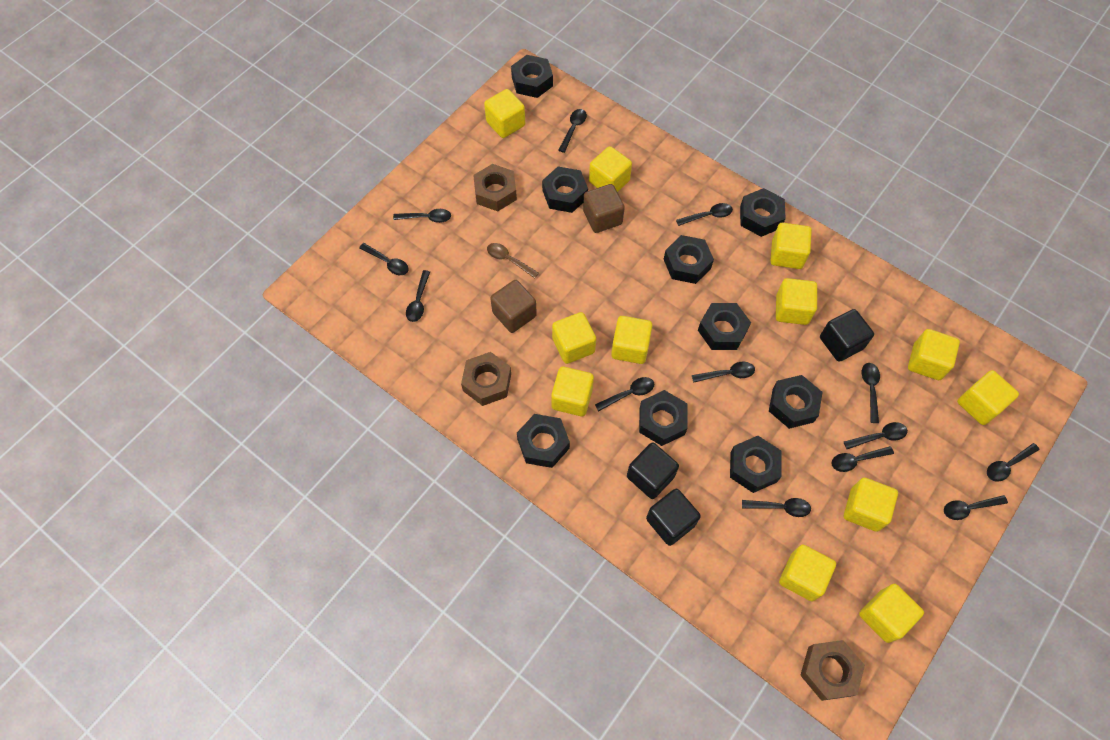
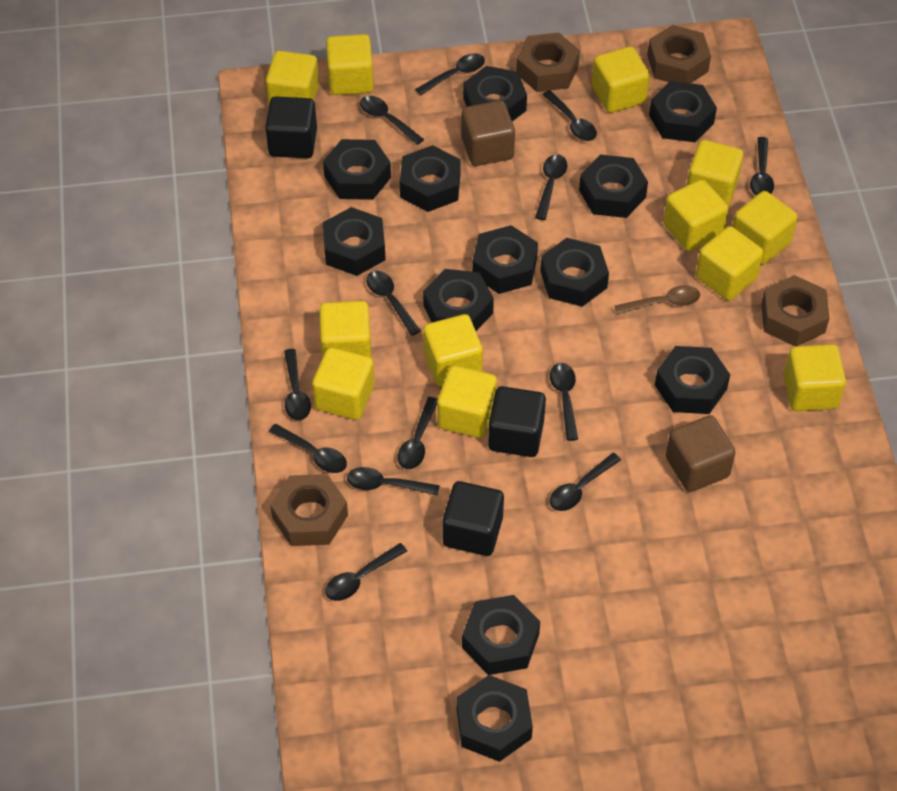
black nut: 9 -> 12
brown nut: 3 -> 4

